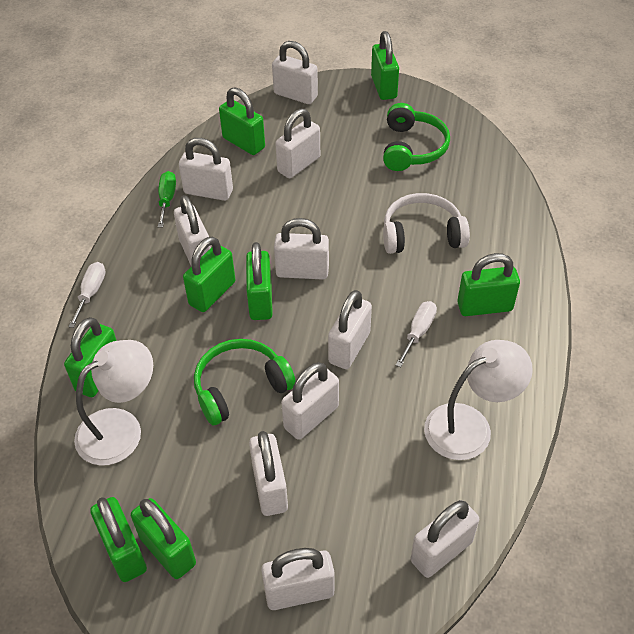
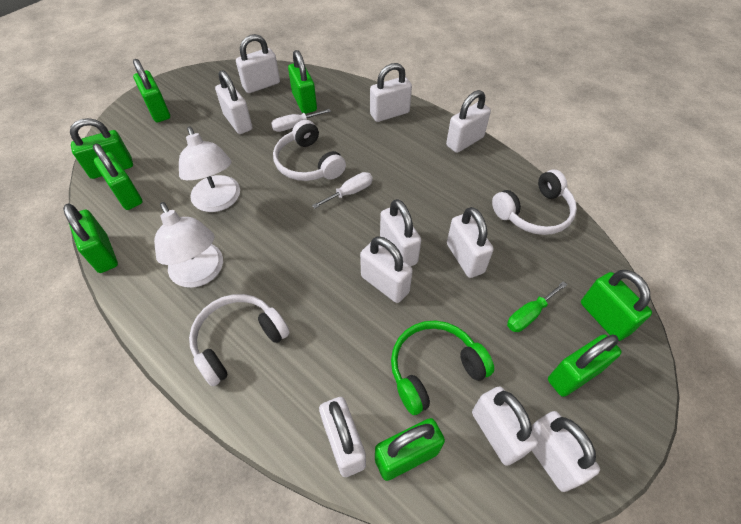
green headphones: 2 -> 1
white headphones: 1 -> 3

